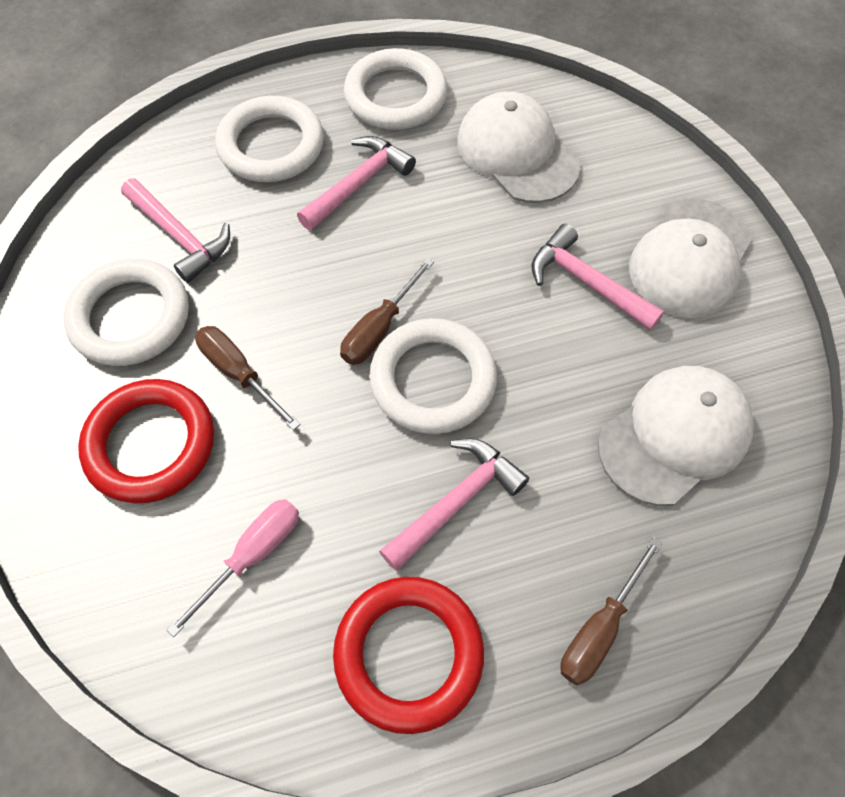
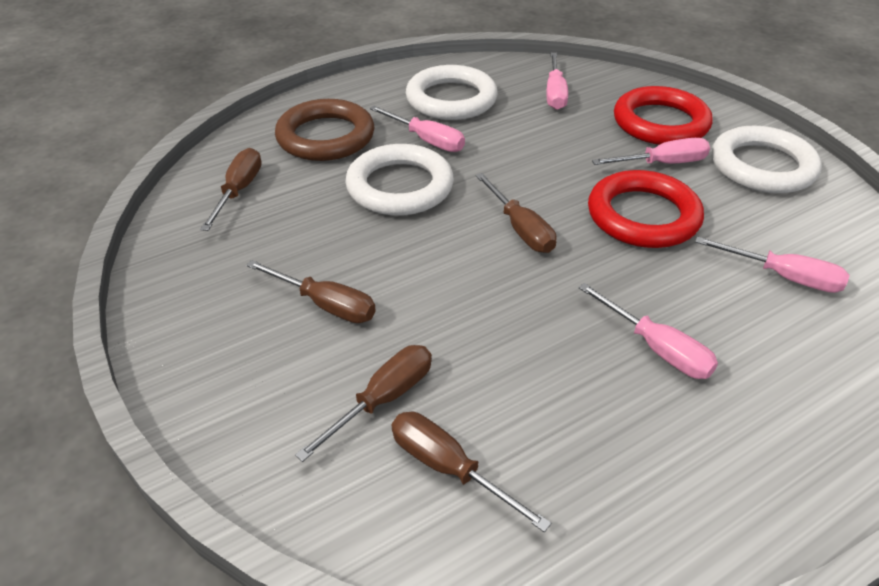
brown ring: 0 -> 1
brown screwdriver: 3 -> 5
pink hammer: 4 -> 0
pink screwdriver: 1 -> 5
white cap: 3 -> 0
white ring: 4 -> 3

